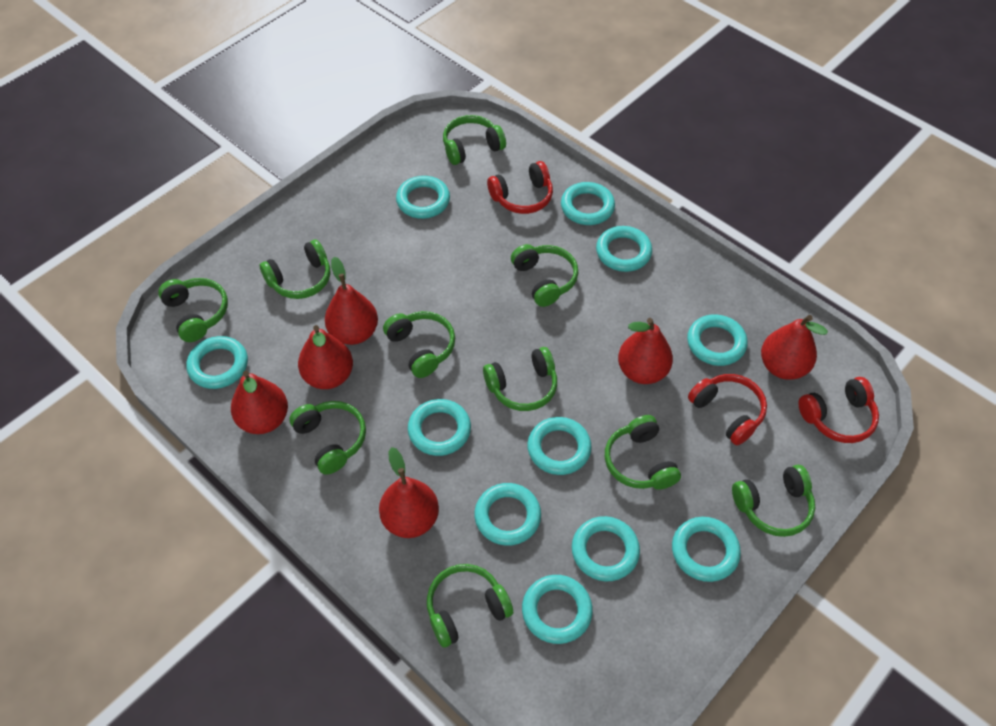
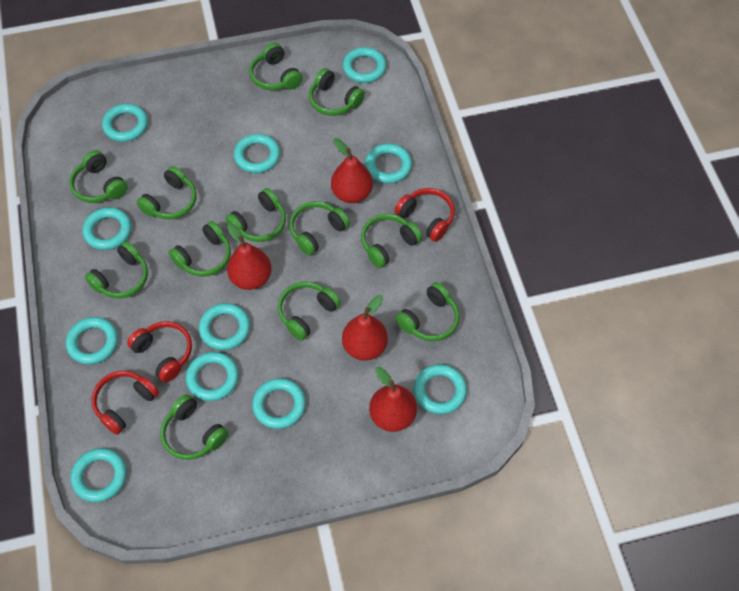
green headphones: 10 -> 12
red pear: 6 -> 4

